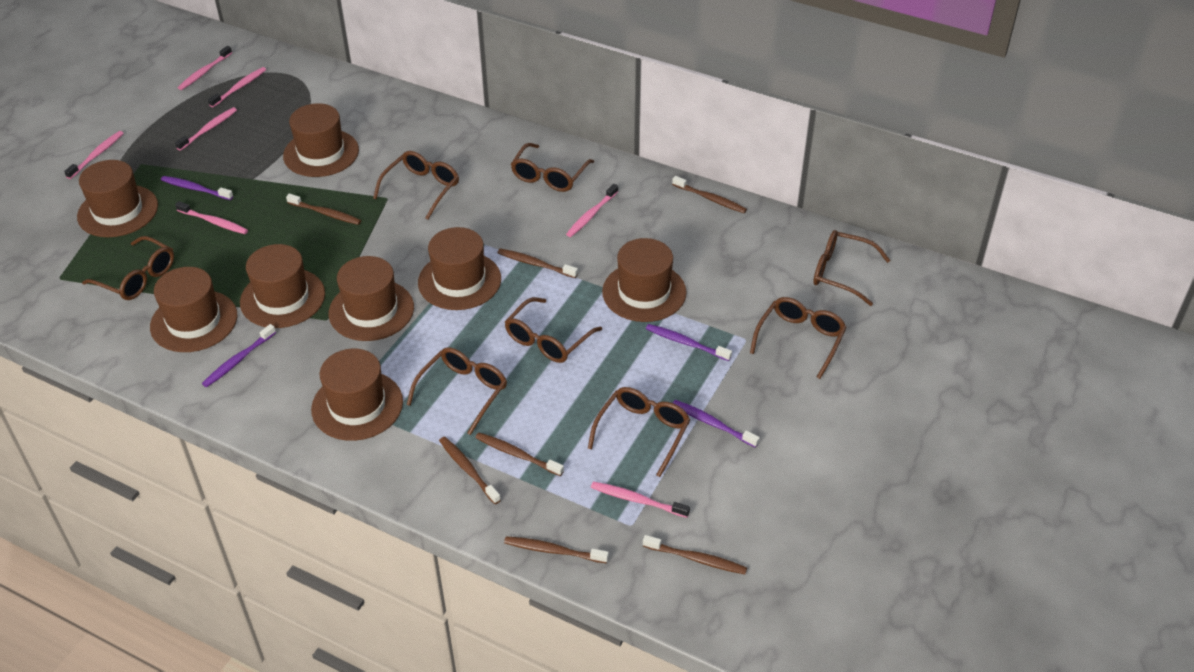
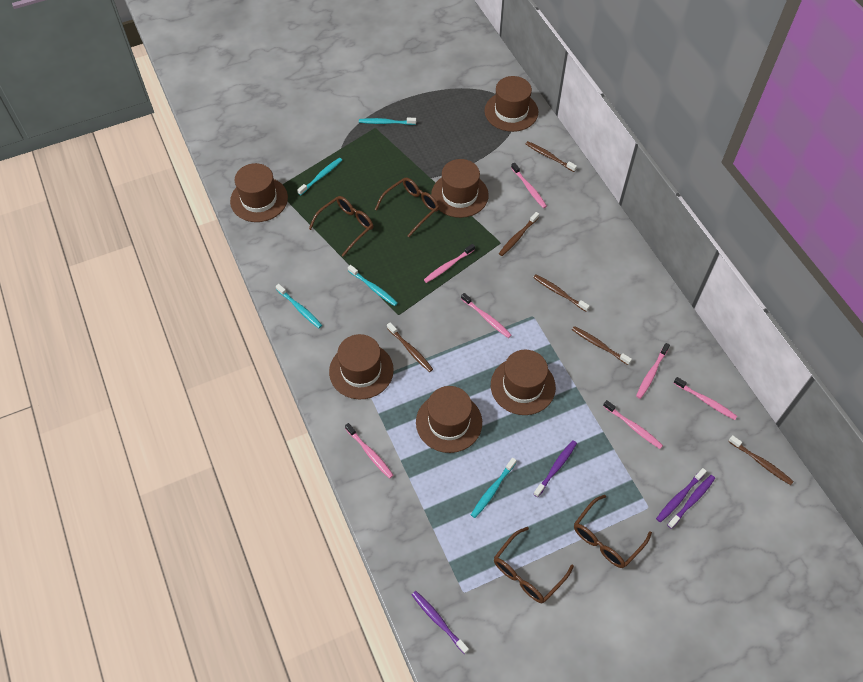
brown glasses: 8 -> 4
brown hat: 8 -> 6
brown toothbrush: 7 -> 6
turquoise toothbrush: 0 -> 5

